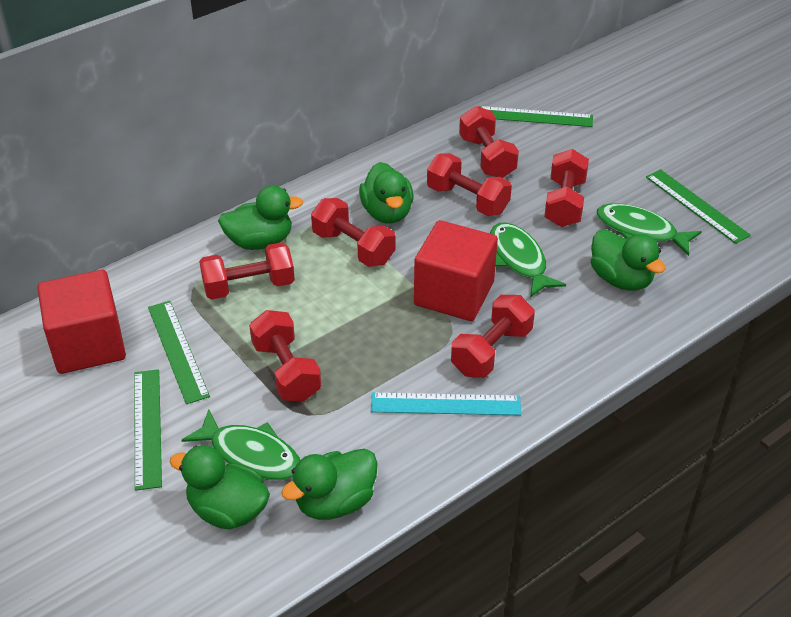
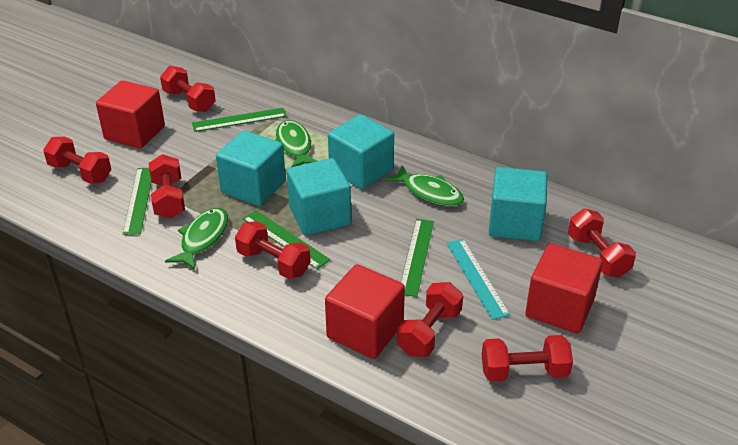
green duck: 5 -> 0
red cube: 2 -> 3
turquoise cube: 0 -> 4

